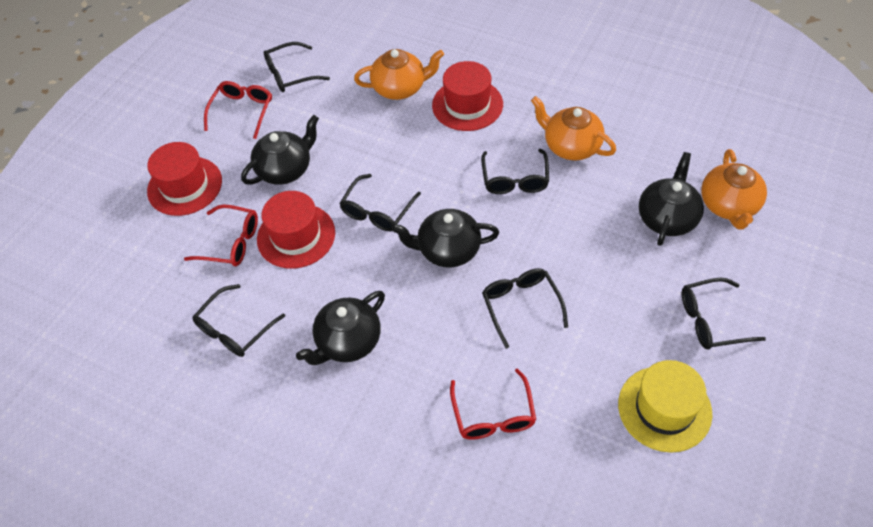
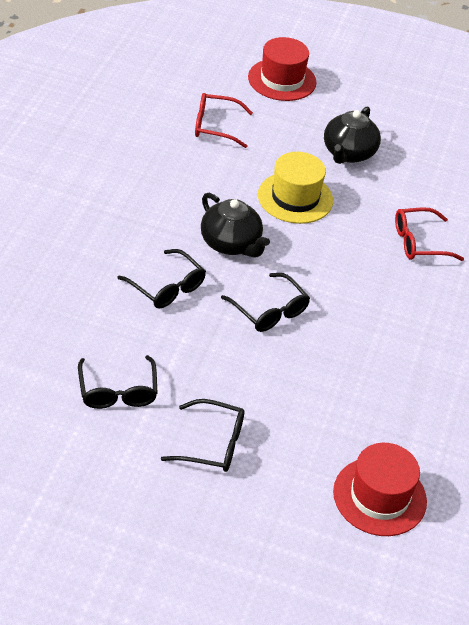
black glasses: 6 -> 4
black teapot: 4 -> 2
orange teapot: 3 -> 0
red glasses: 3 -> 2
red hat: 3 -> 2

